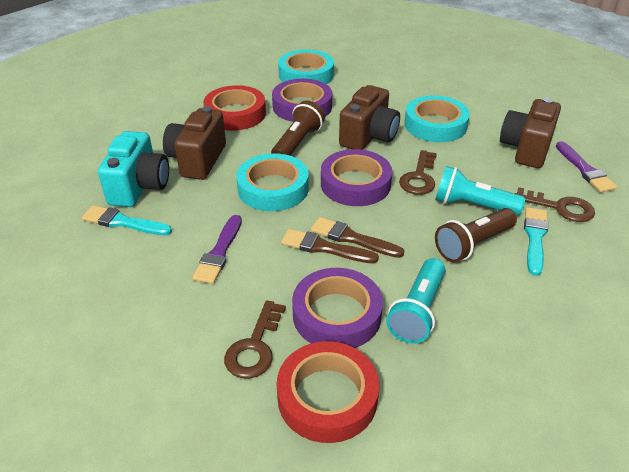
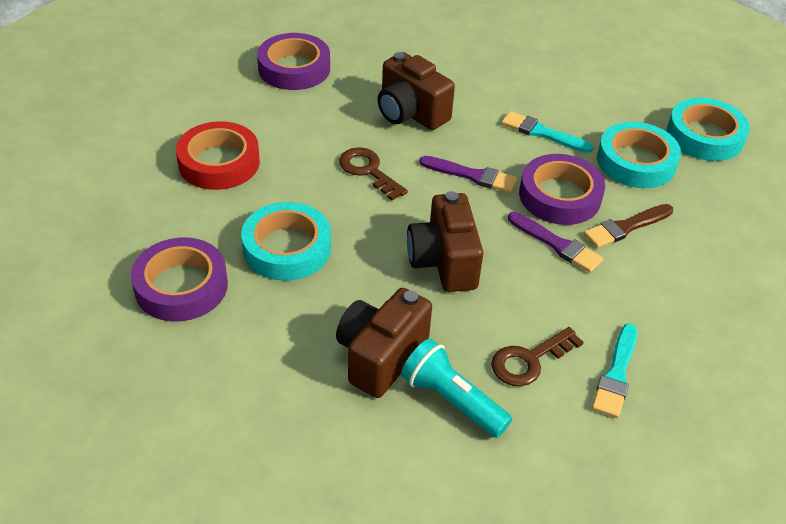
brown brush: 2 -> 1
brown flashlight: 2 -> 0
brown key: 3 -> 2
red tape: 2 -> 1
turquoise camera: 1 -> 0
turquoise flashlight: 2 -> 1

